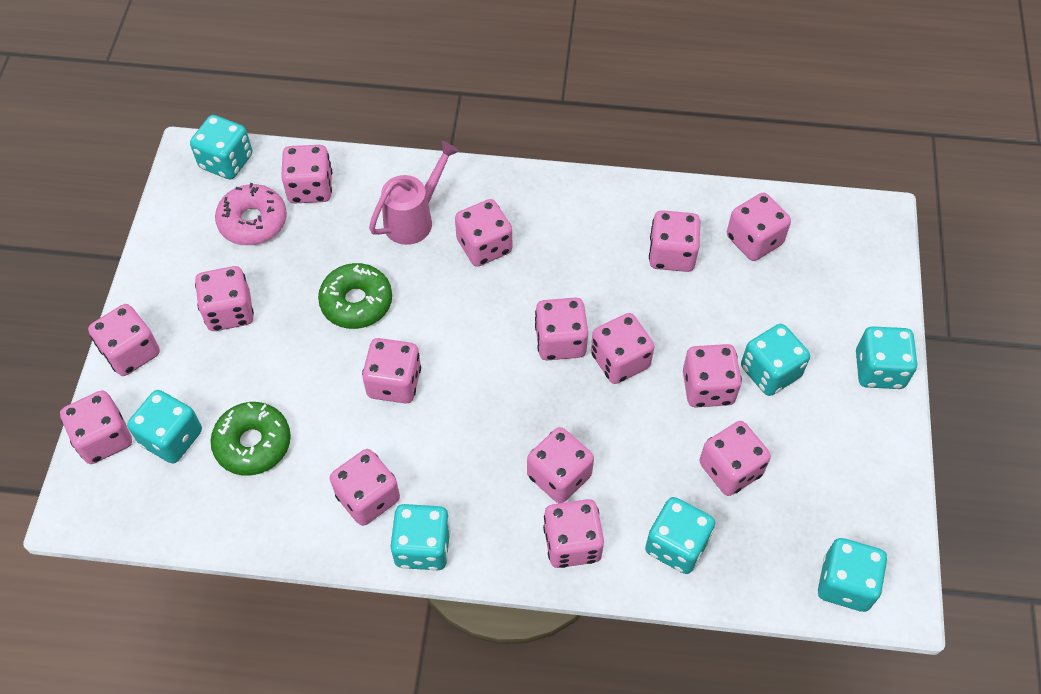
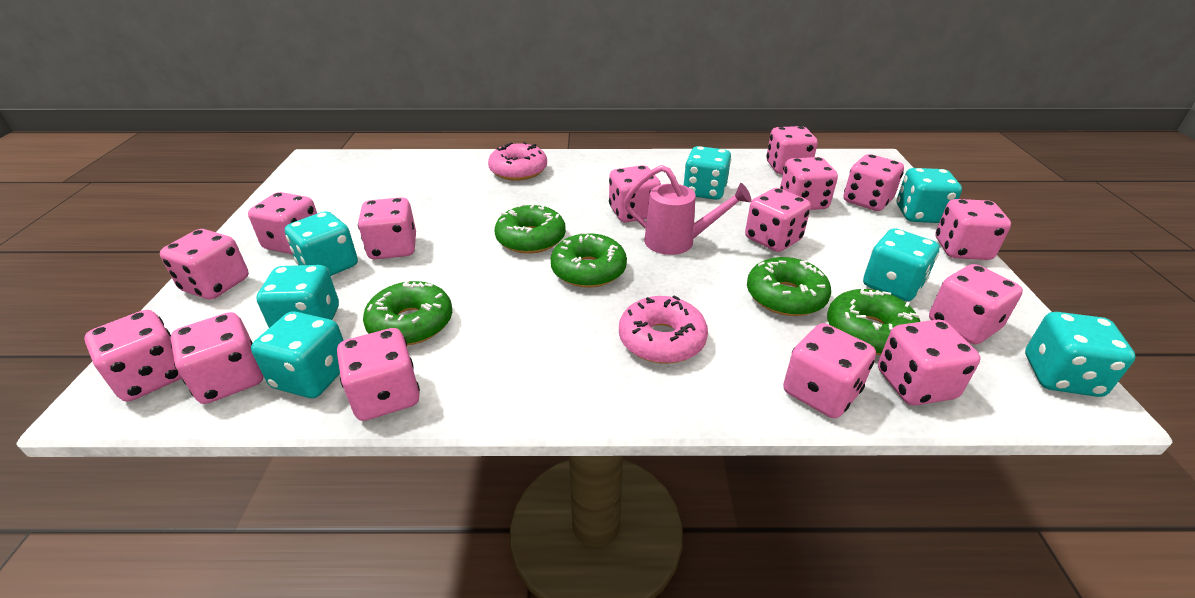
green donut: 2 -> 5
pink donut: 1 -> 2

